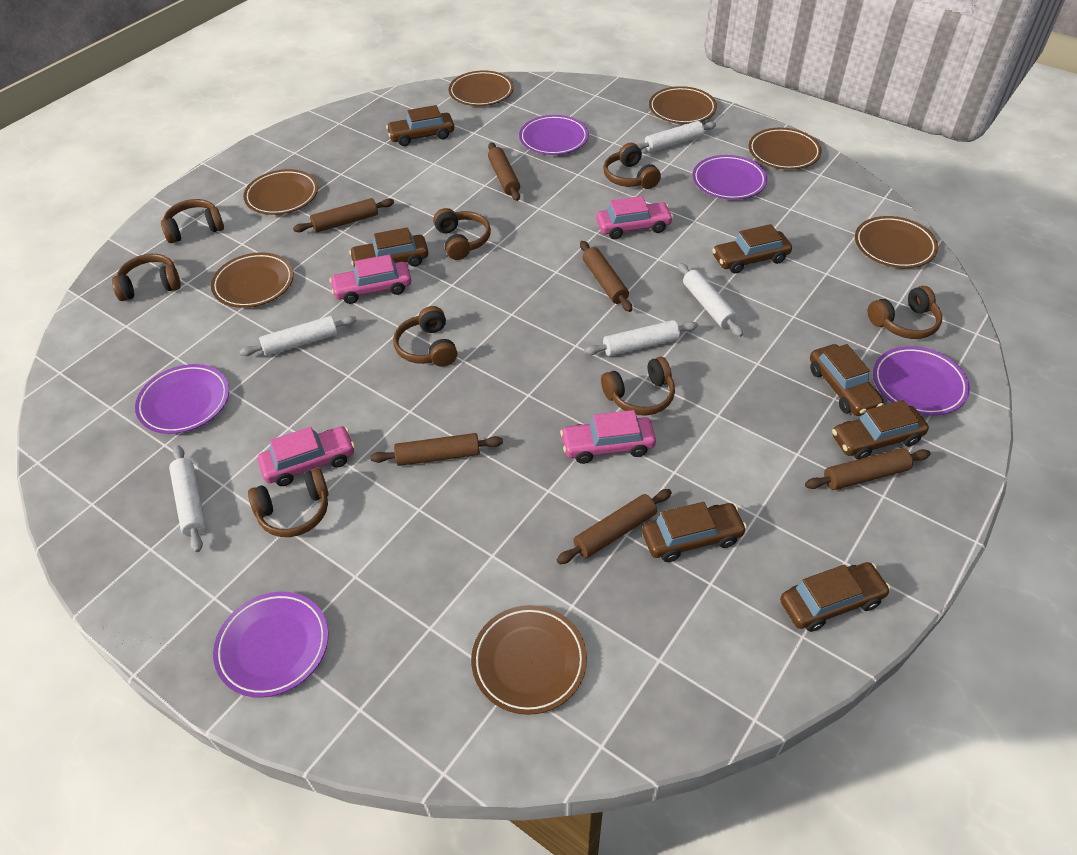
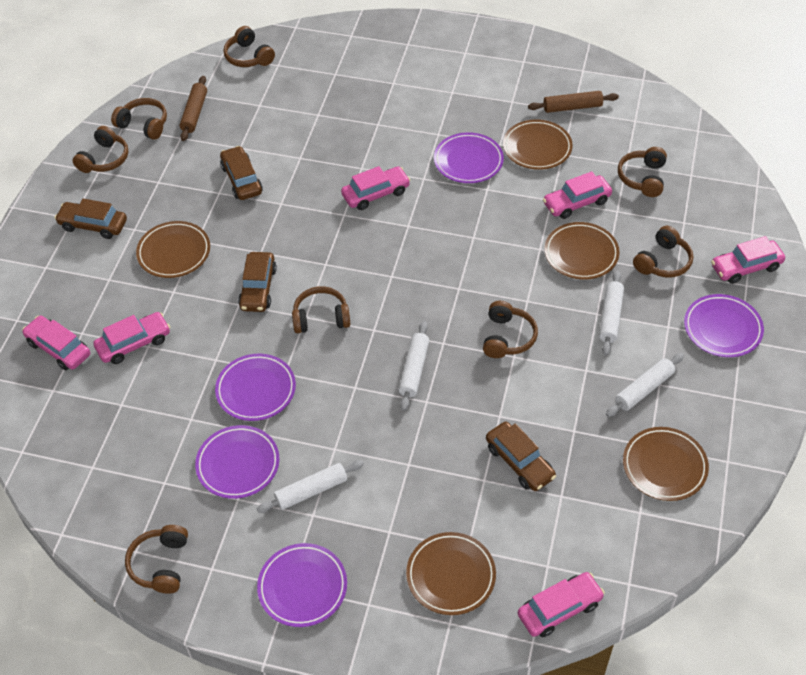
brown car: 7 -> 4
brown plate: 7 -> 5
brown rolling pin: 6 -> 2
pink car: 4 -> 6
white rolling pin: 5 -> 4

